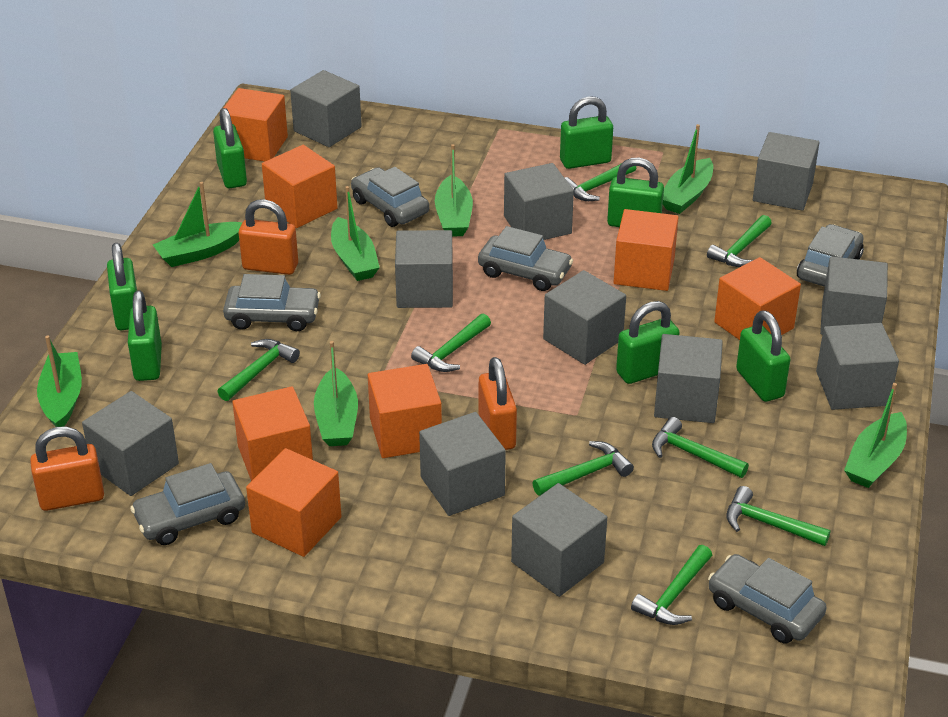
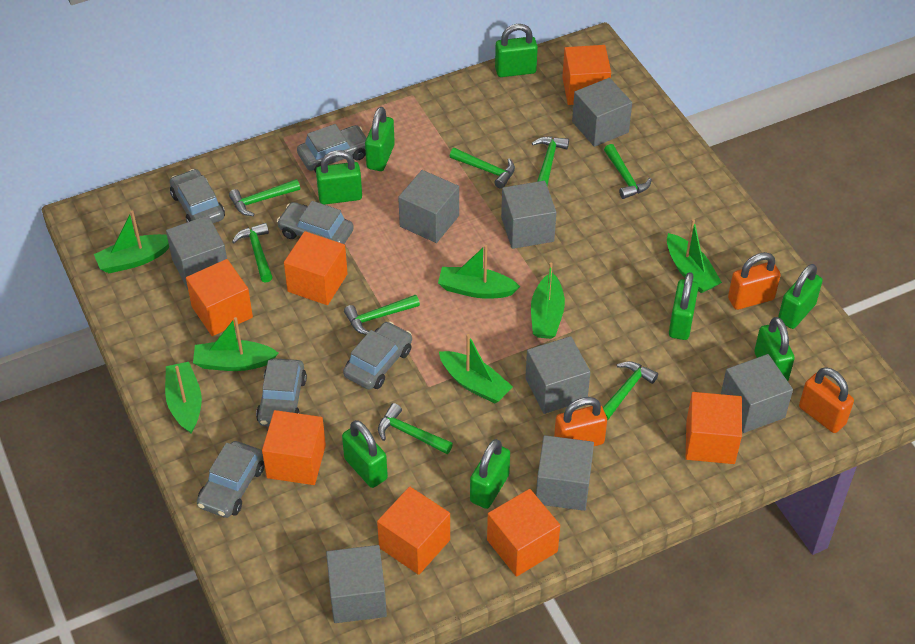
green padlock: 7 -> 8
grey cube: 11 -> 8

